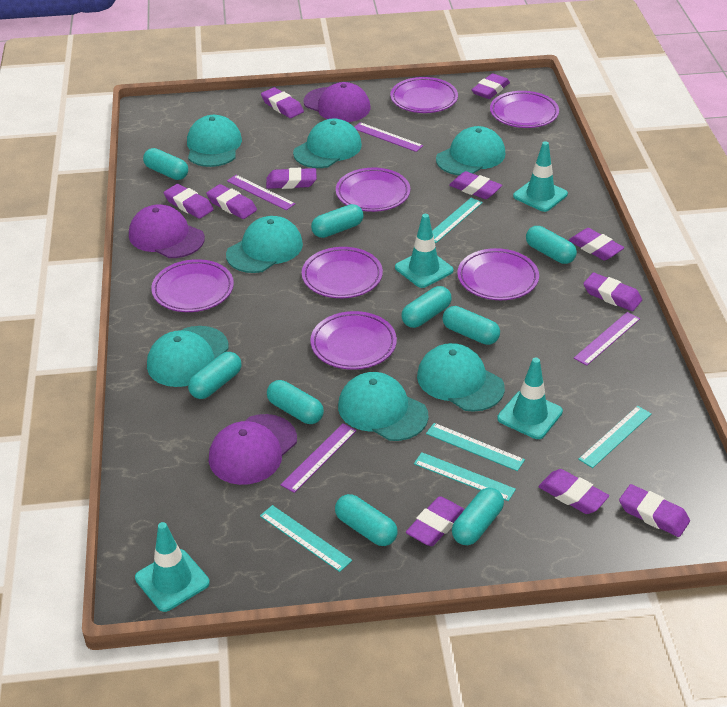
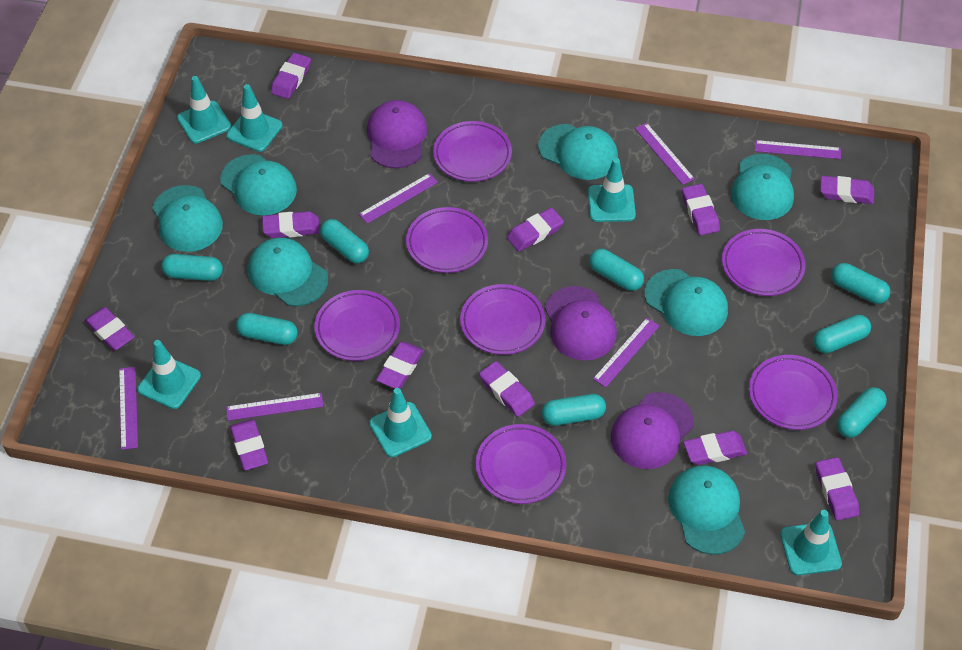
purple ruler: 4 -> 6
turquoise capsule: 9 -> 8
turquoise ruler: 5 -> 0
turquoise traffic cone: 4 -> 6

